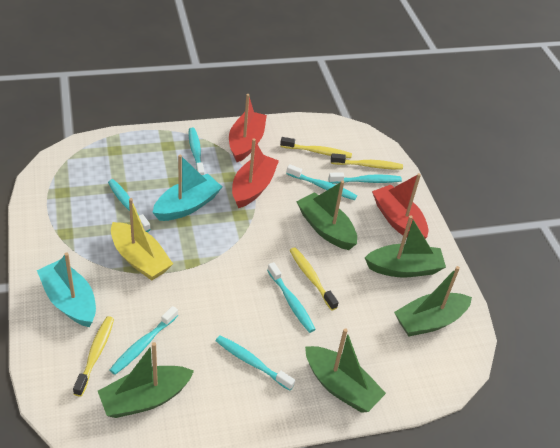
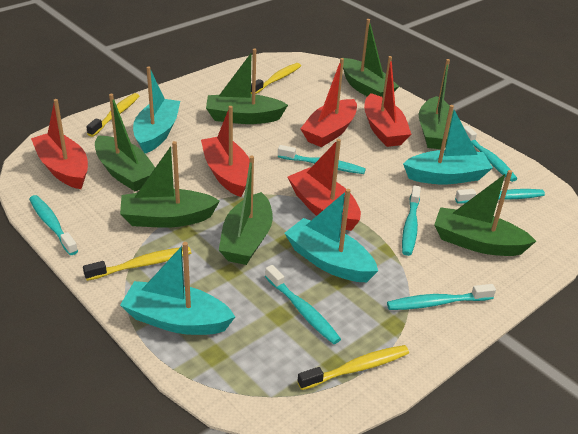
green boat: 5 -> 7
red boat: 3 -> 5
turquoise boat: 2 -> 4
yellow boat: 1 -> 0

